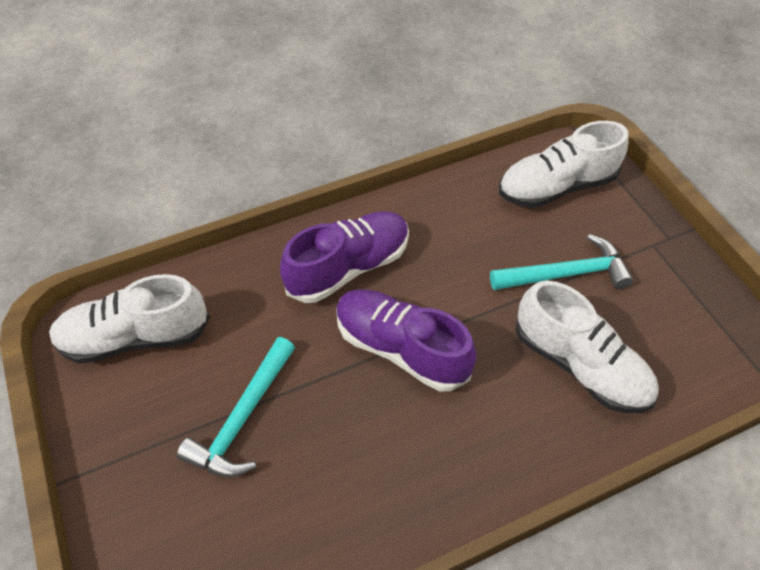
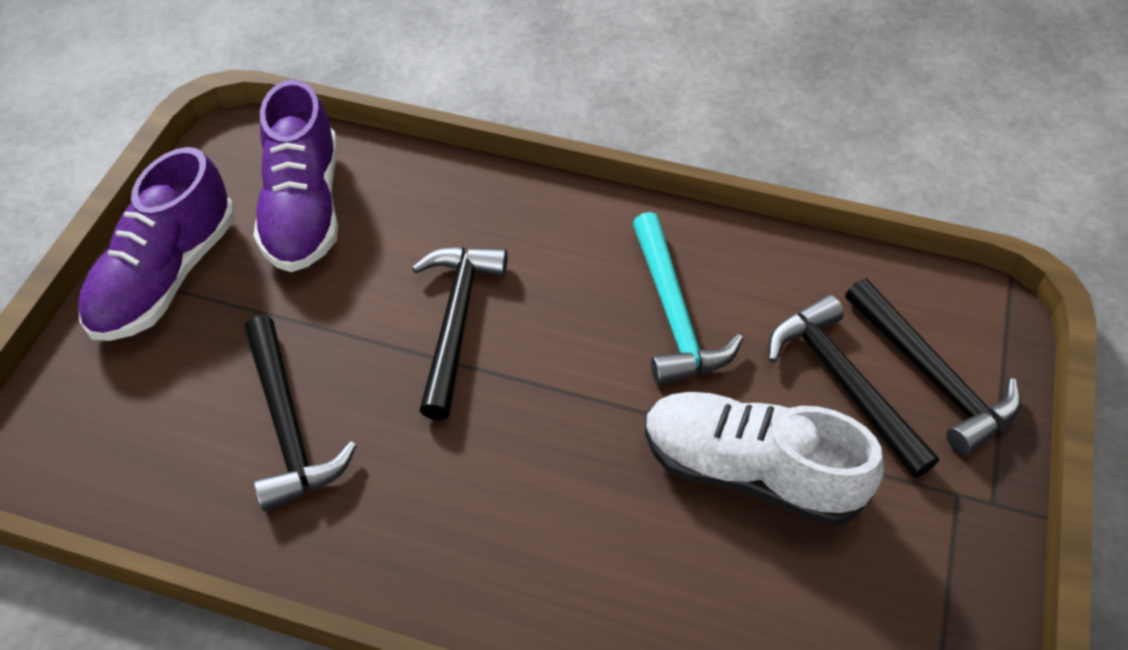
black hammer: 0 -> 4
turquoise hammer: 2 -> 1
white shoe: 3 -> 1

